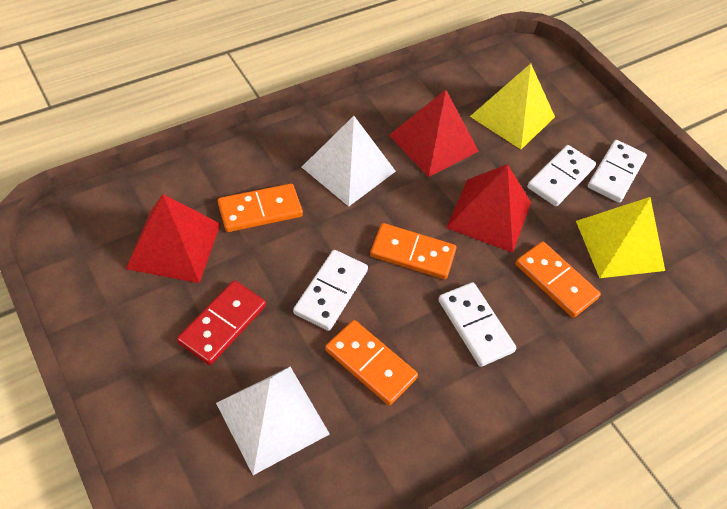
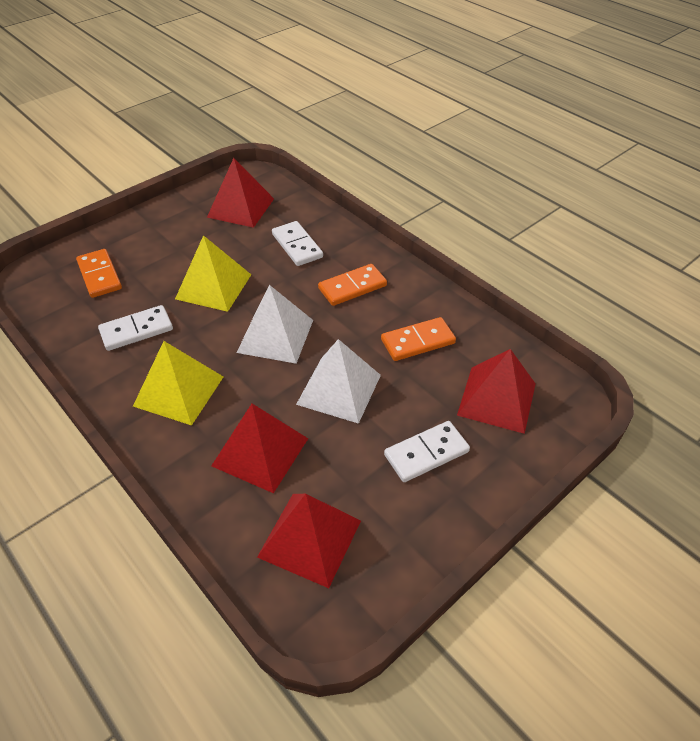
orange domino: 4 -> 3
red domino: 1 -> 0
red pyramid: 3 -> 4
white domino: 4 -> 3

